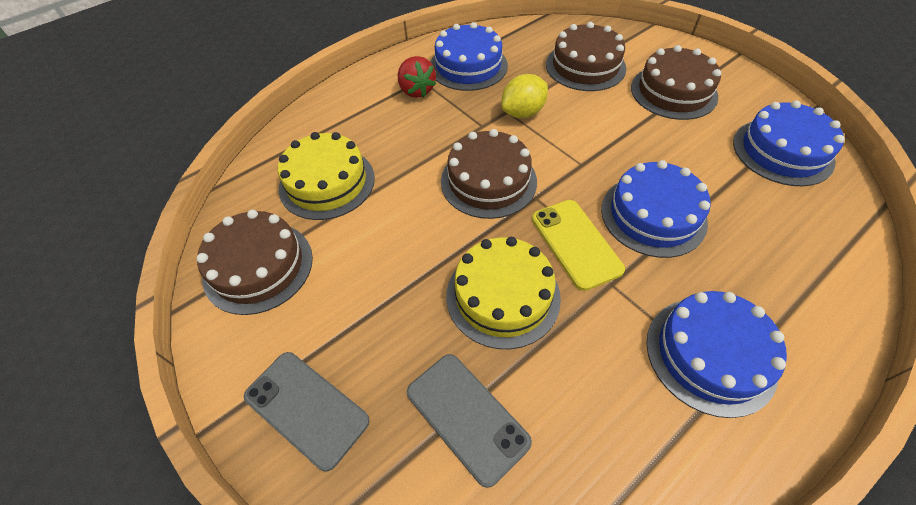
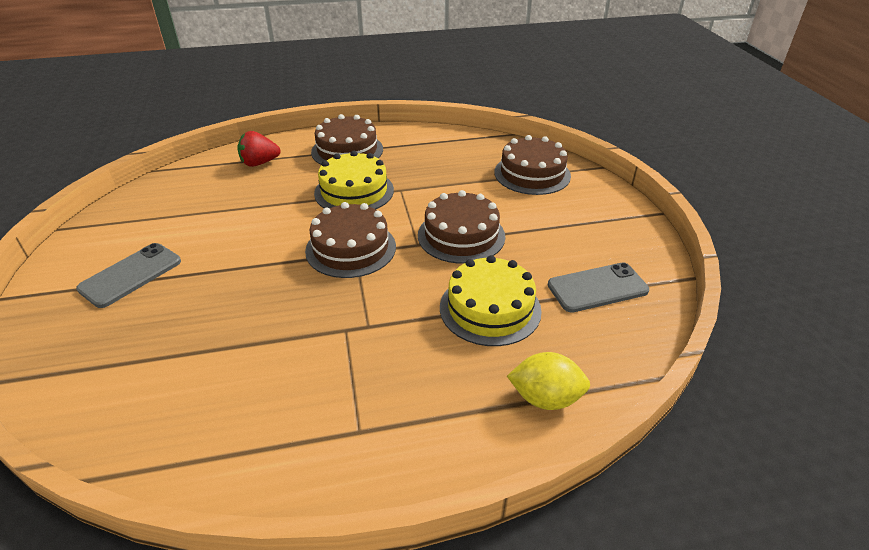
blue cake: 4 -> 0
yellow phone: 1 -> 0

